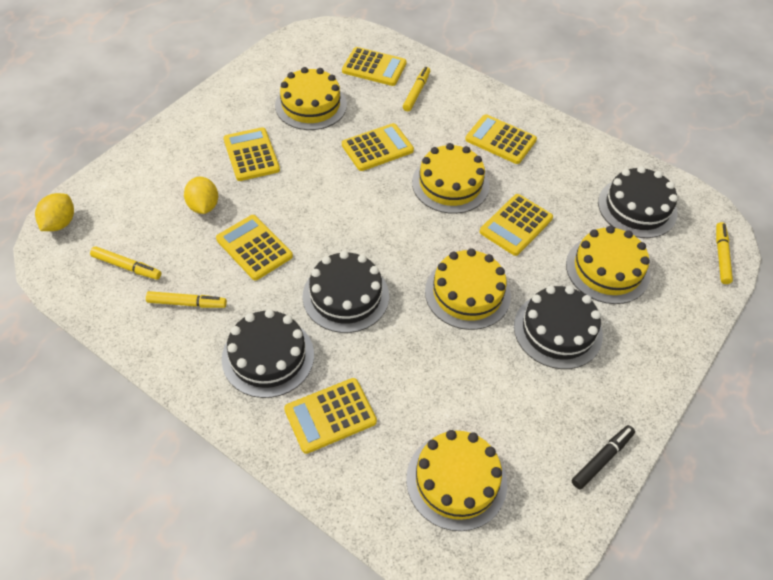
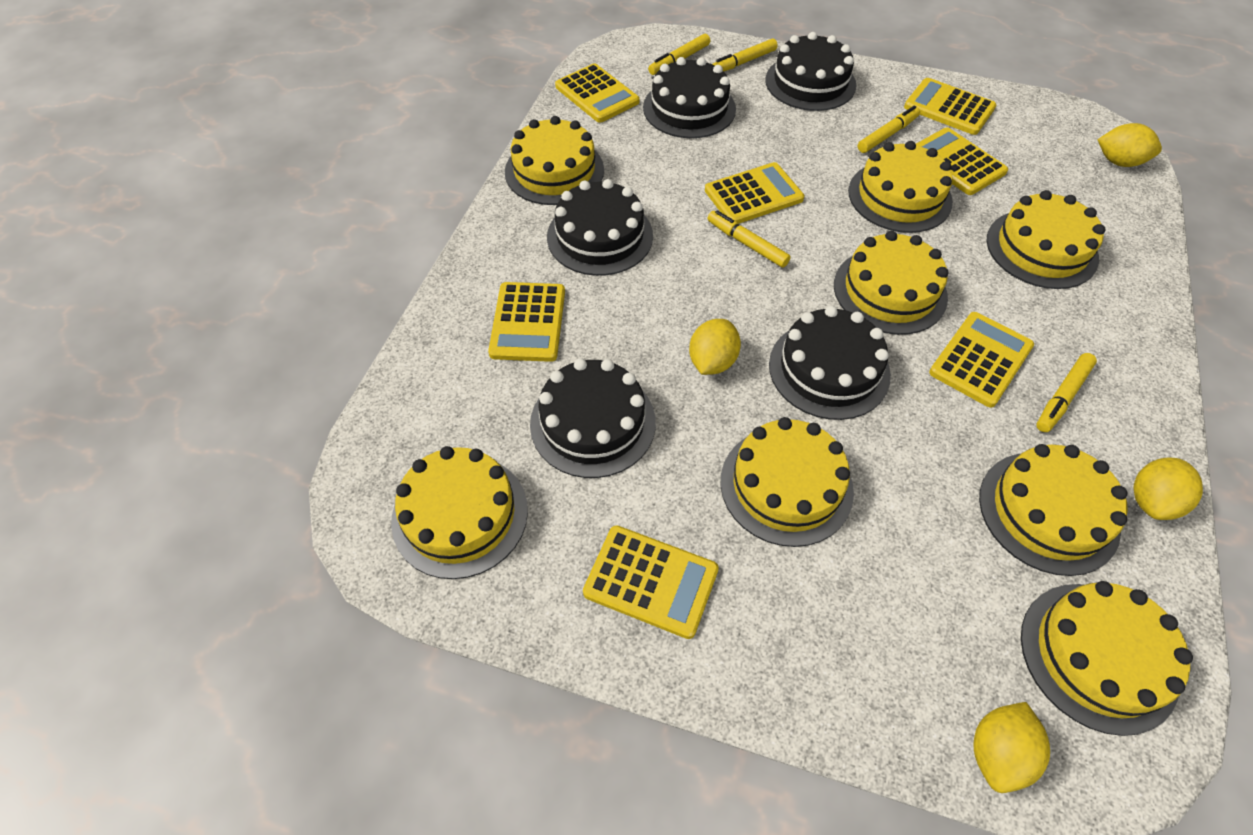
black cake: 4 -> 5
black marker: 1 -> 0
yellow cake: 5 -> 8
yellow lemon: 2 -> 4
yellow marker: 4 -> 5

